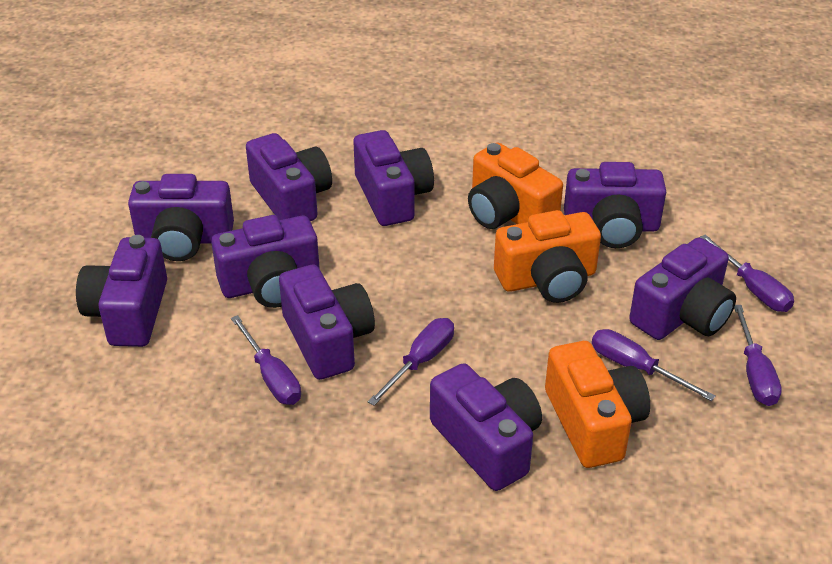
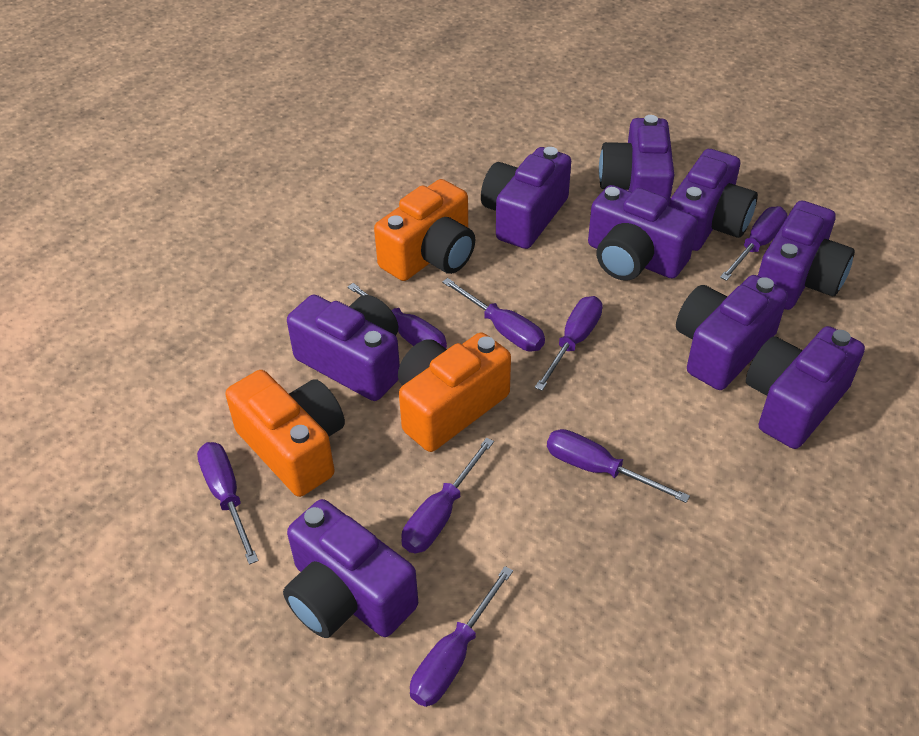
purple screwdriver: 5 -> 8

